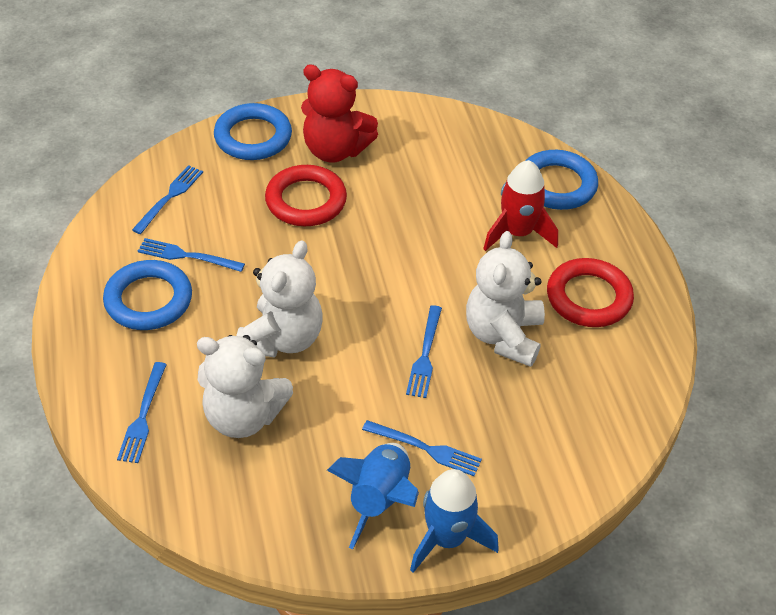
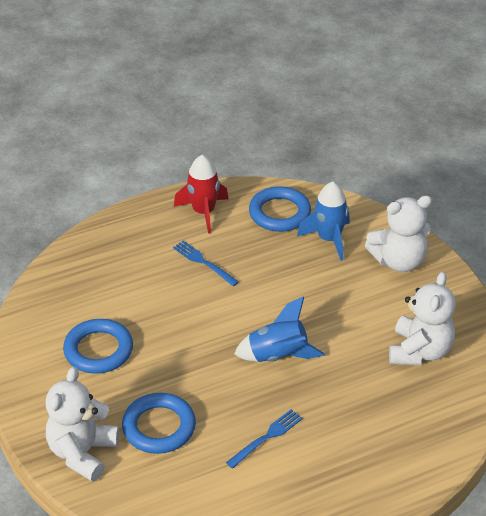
blue fork: 5 -> 2
red ring: 2 -> 0
red teddy bear: 1 -> 0

